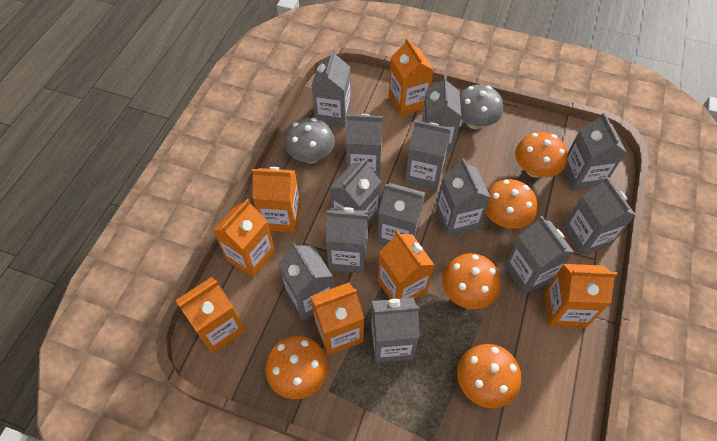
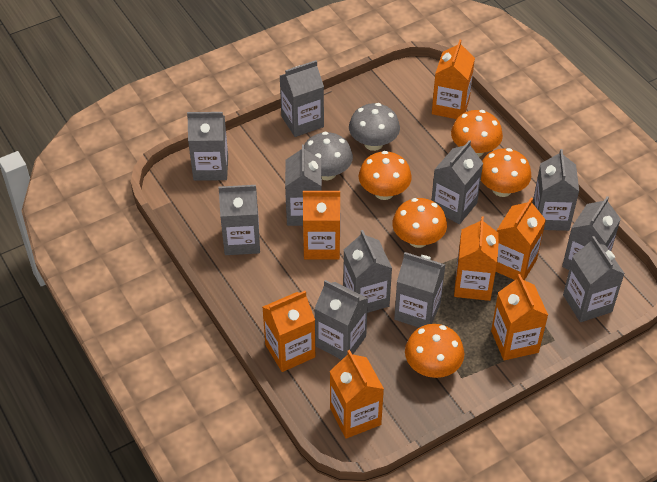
grey carton: 13 -> 11

